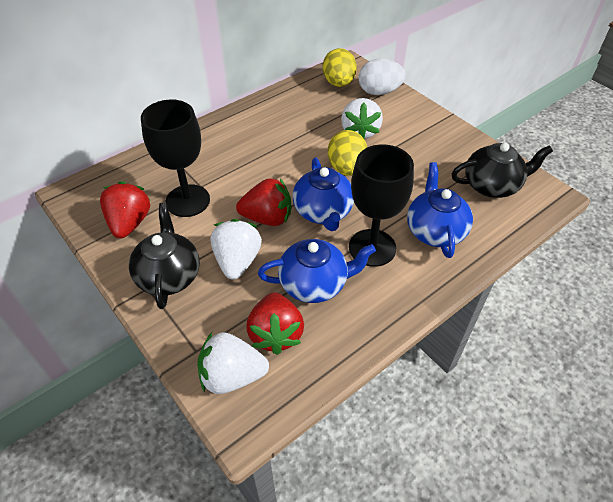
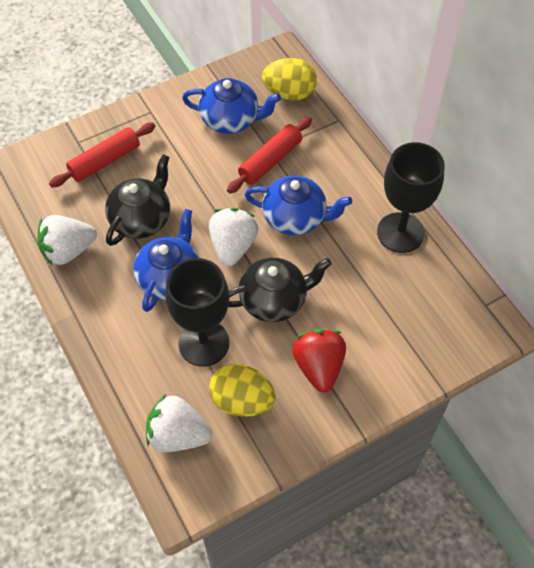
red rolling pin: 0 -> 2
red strawberry: 3 -> 1
white egg: 1 -> 0

